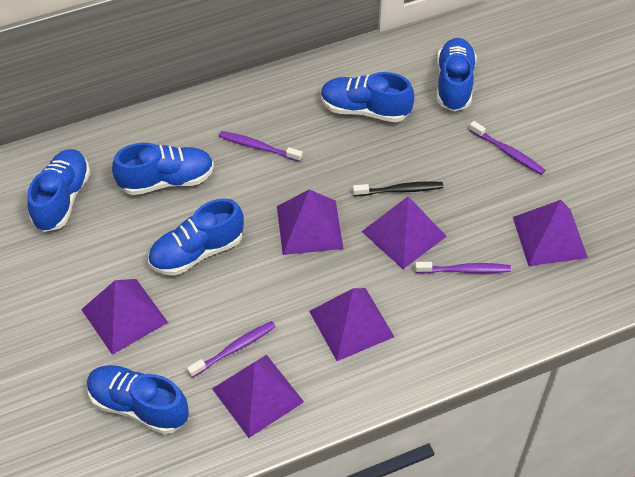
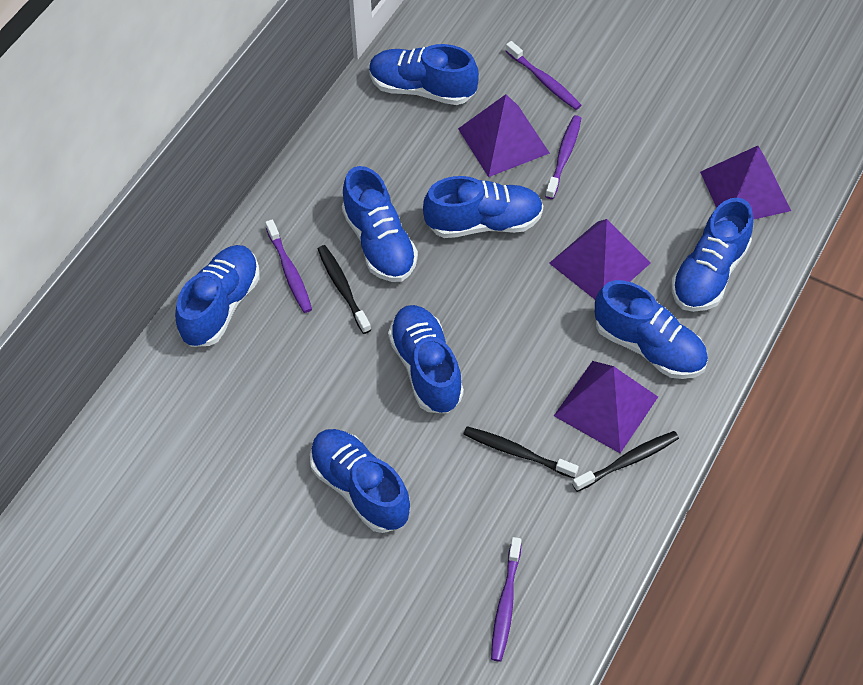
black toothbrush: 1 -> 3
blue shoe: 6 -> 8
purple pyramid: 6 -> 4

